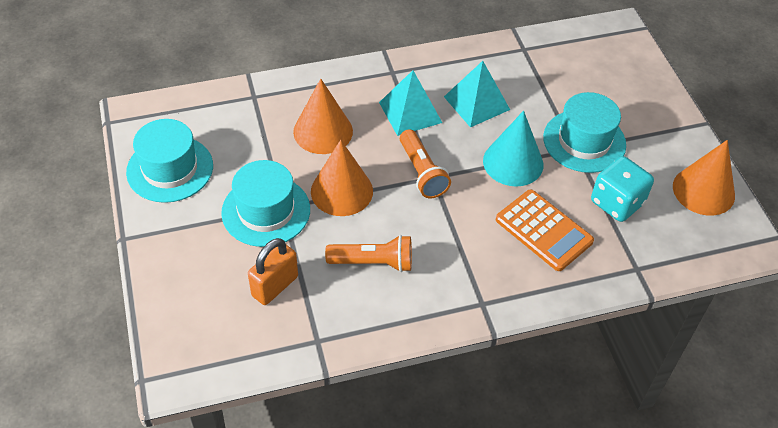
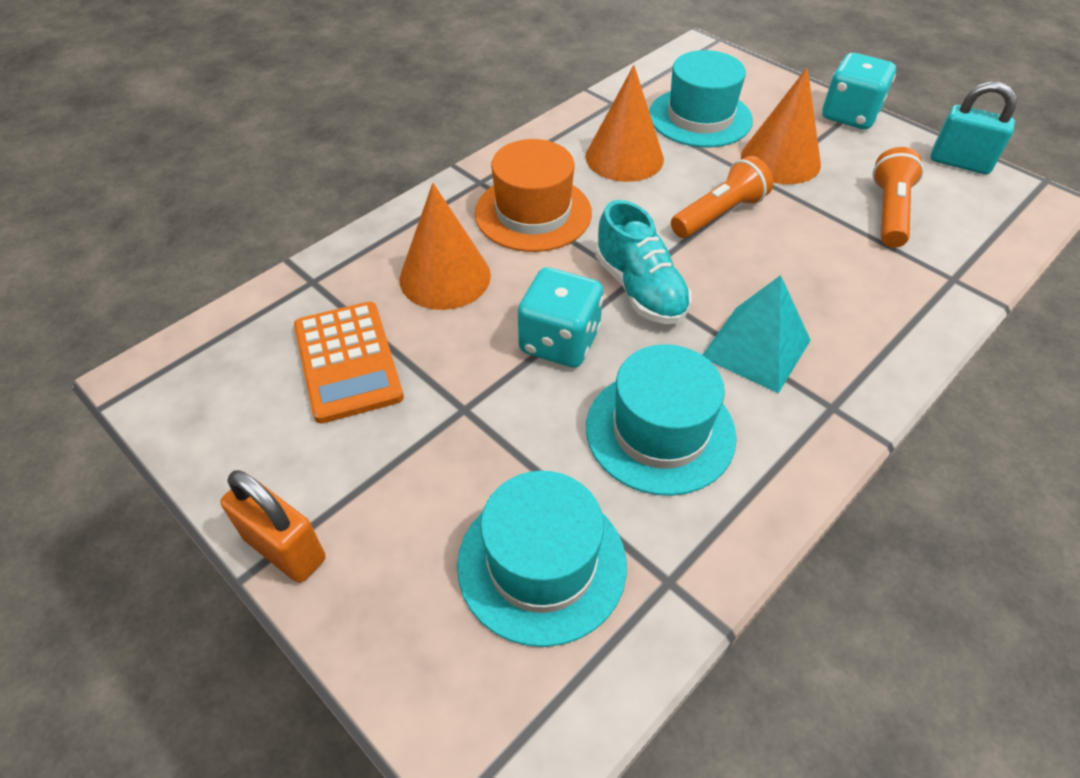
orange hat: 0 -> 1
turquoise cone: 1 -> 0
turquoise dice: 1 -> 2
turquoise padlock: 0 -> 1
turquoise pyramid: 2 -> 1
turquoise shoe: 0 -> 1

